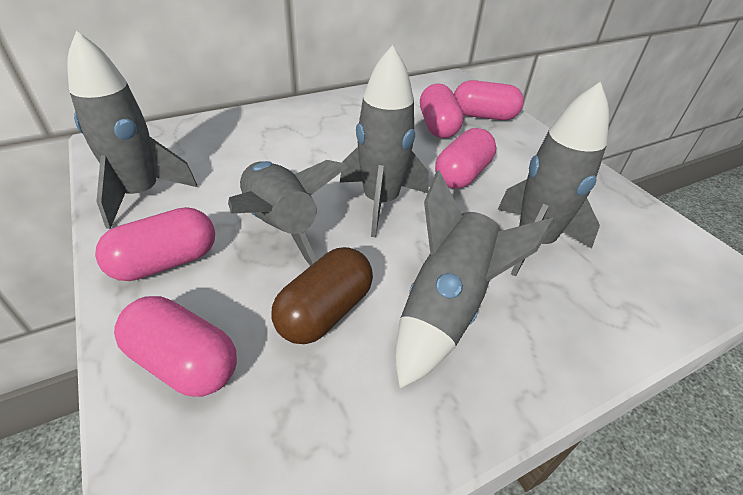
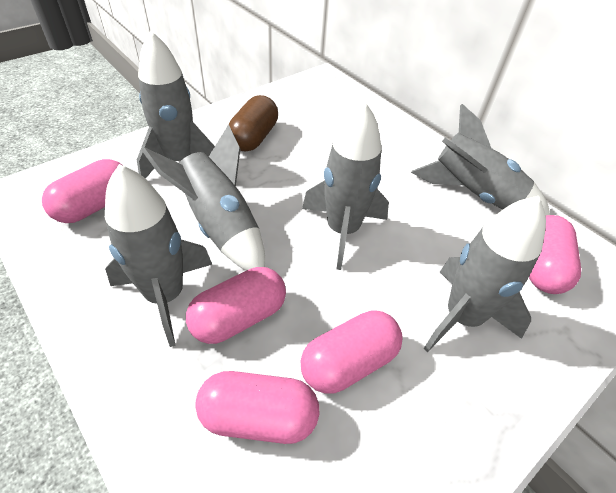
grey rocket: 5 -> 6

